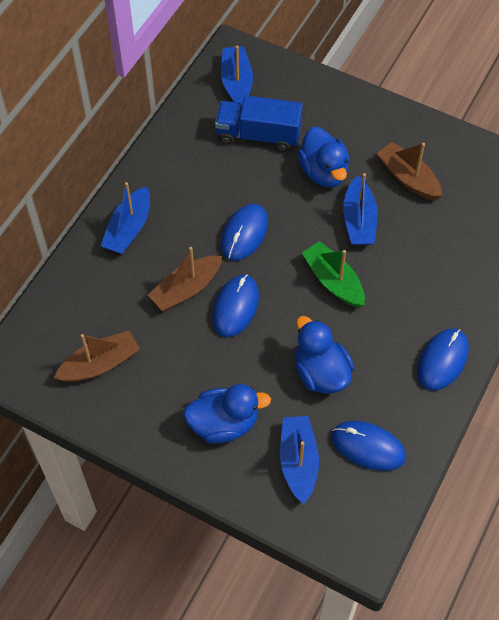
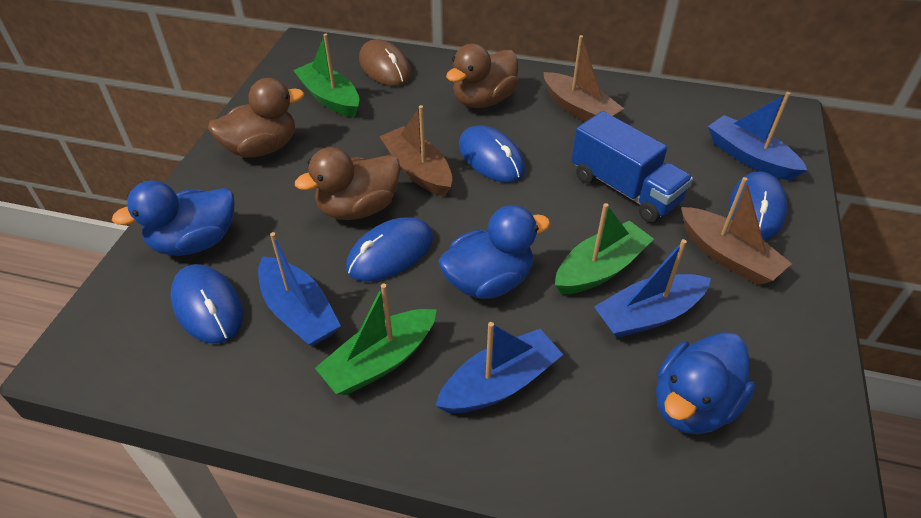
brown duck: 0 -> 3
brown mouse: 0 -> 1
green boat: 1 -> 3

